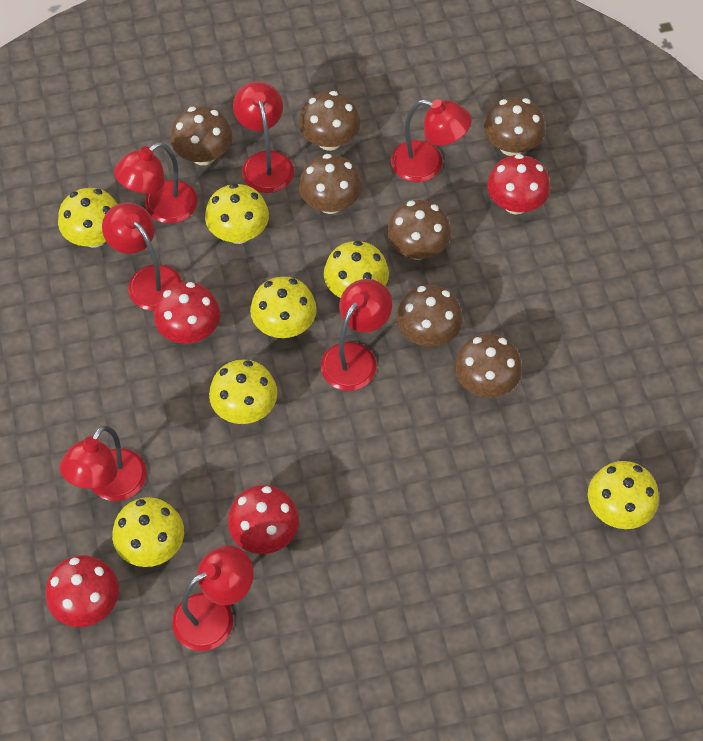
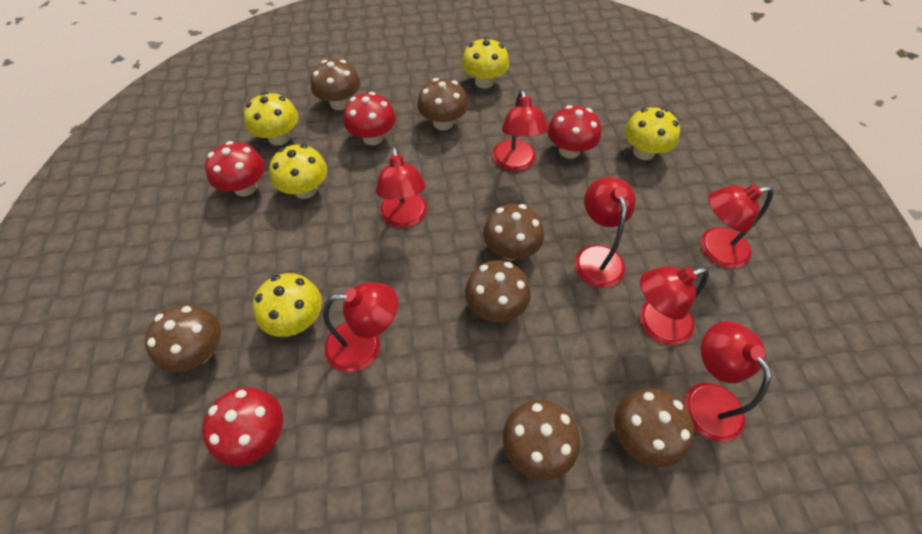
yellow mushroom: 7 -> 5

